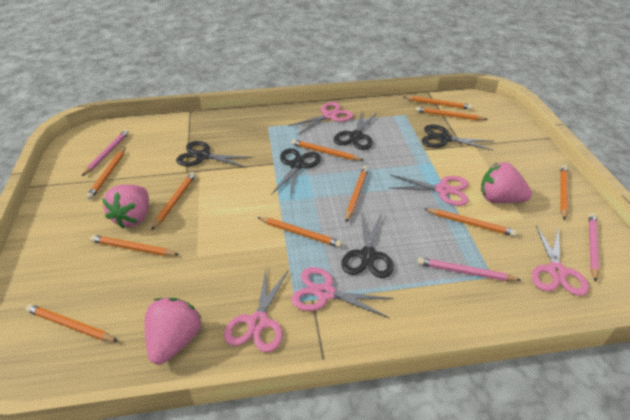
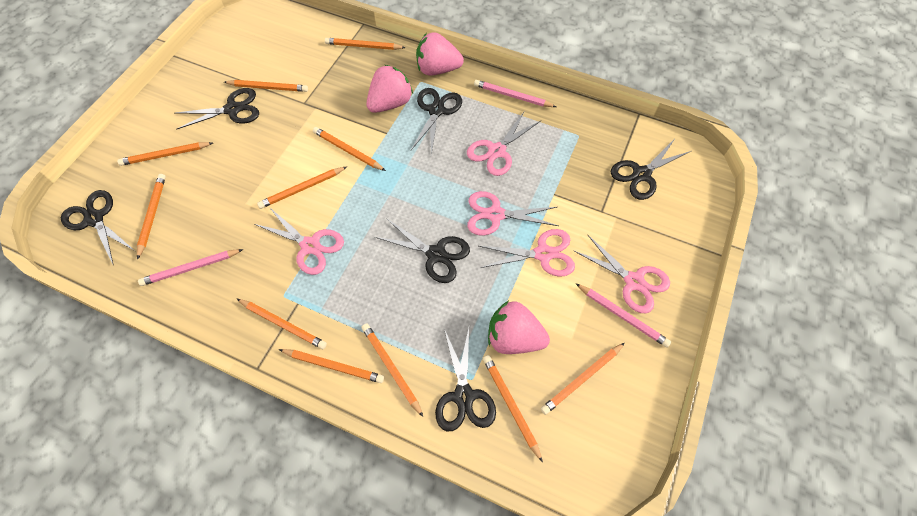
black scissors: 5 -> 6

